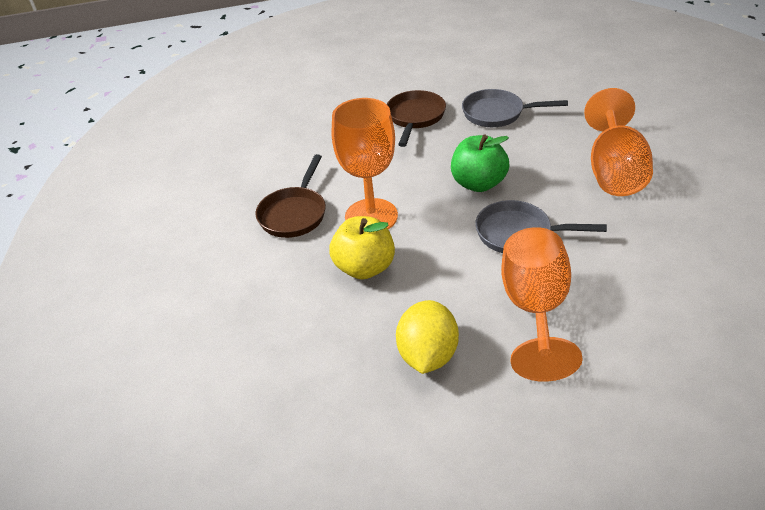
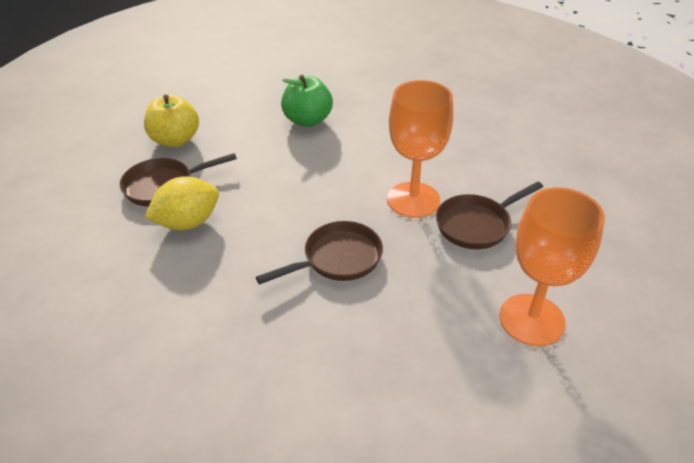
brown pan: 2 -> 3
grey pan: 2 -> 0
orange goblet: 3 -> 2

